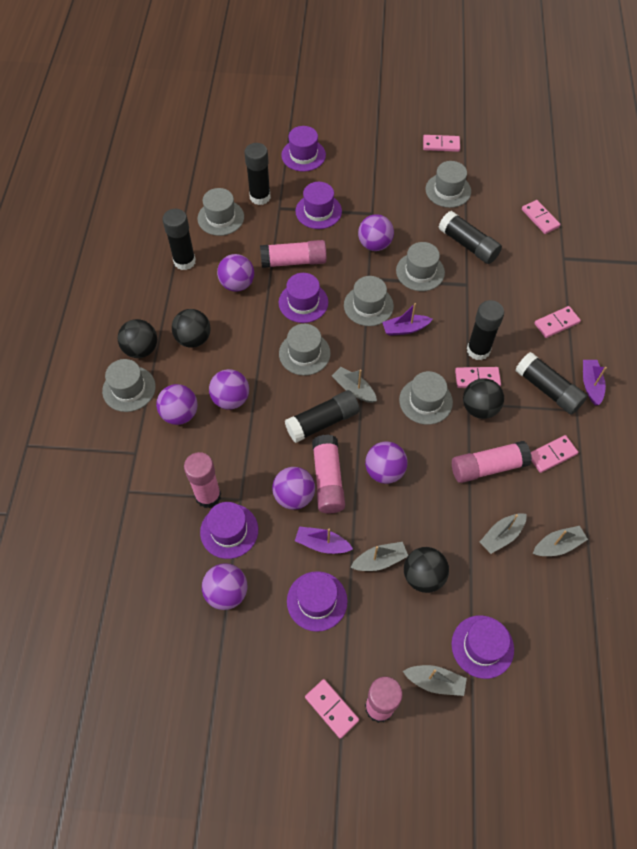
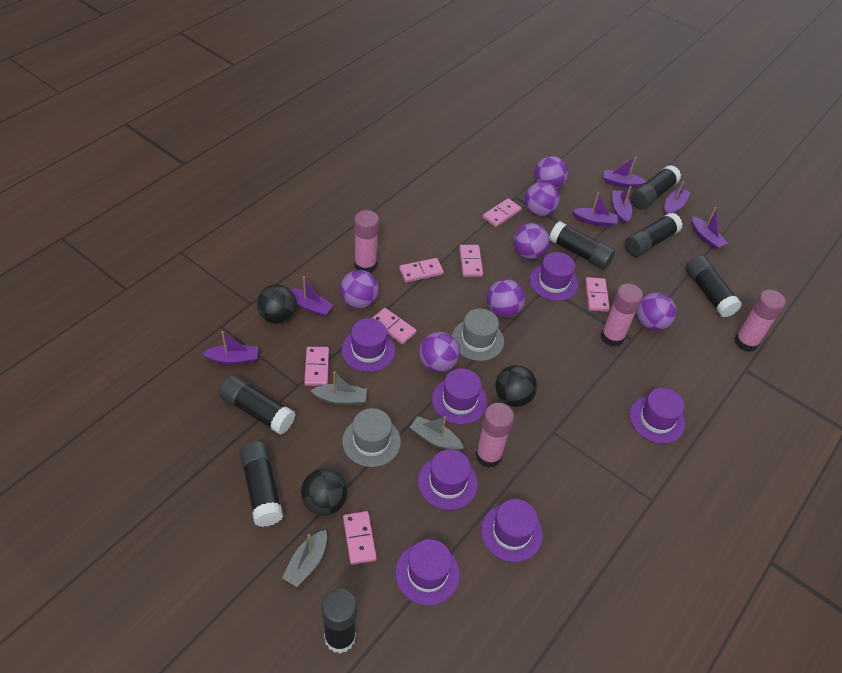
black ball: 4 -> 3
black glue stick: 6 -> 7
grey boat: 5 -> 3
grey hat: 7 -> 2
pink domino: 6 -> 7
pink glue stick: 5 -> 4
purple boat: 3 -> 7
purple hat: 6 -> 7

